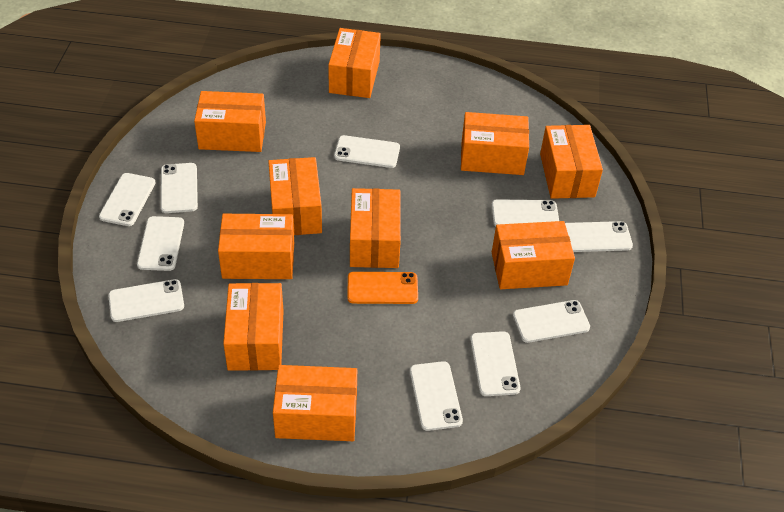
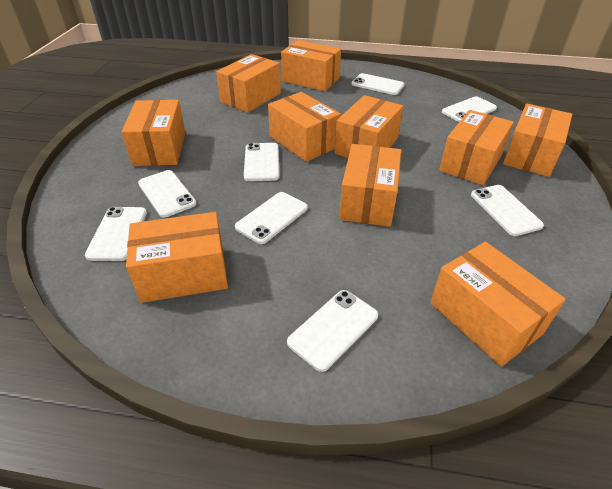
orange phone: 1 -> 0
white phone: 10 -> 8

